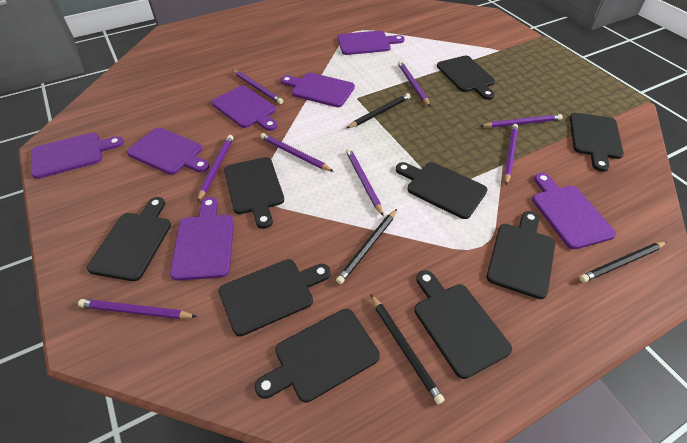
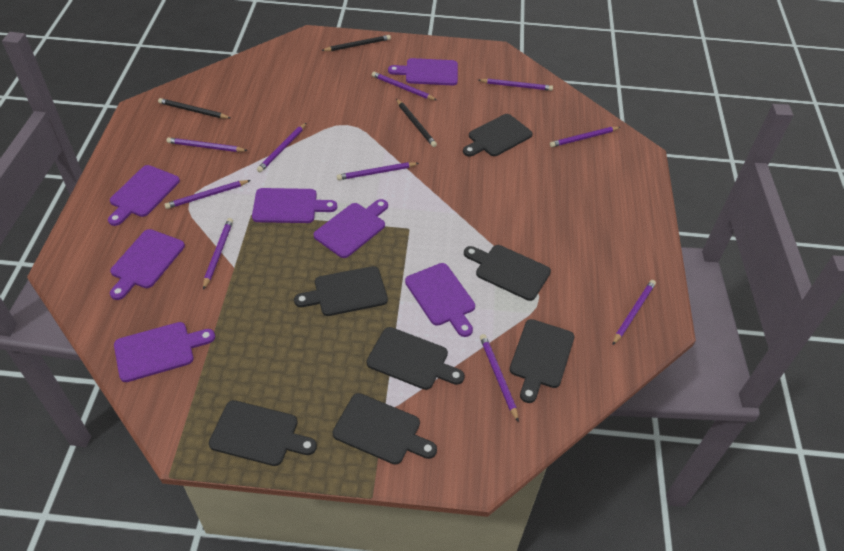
black cutting board: 9 -> 7
black pencil: 4 -> 3
purple pencil: 8 -> 10

